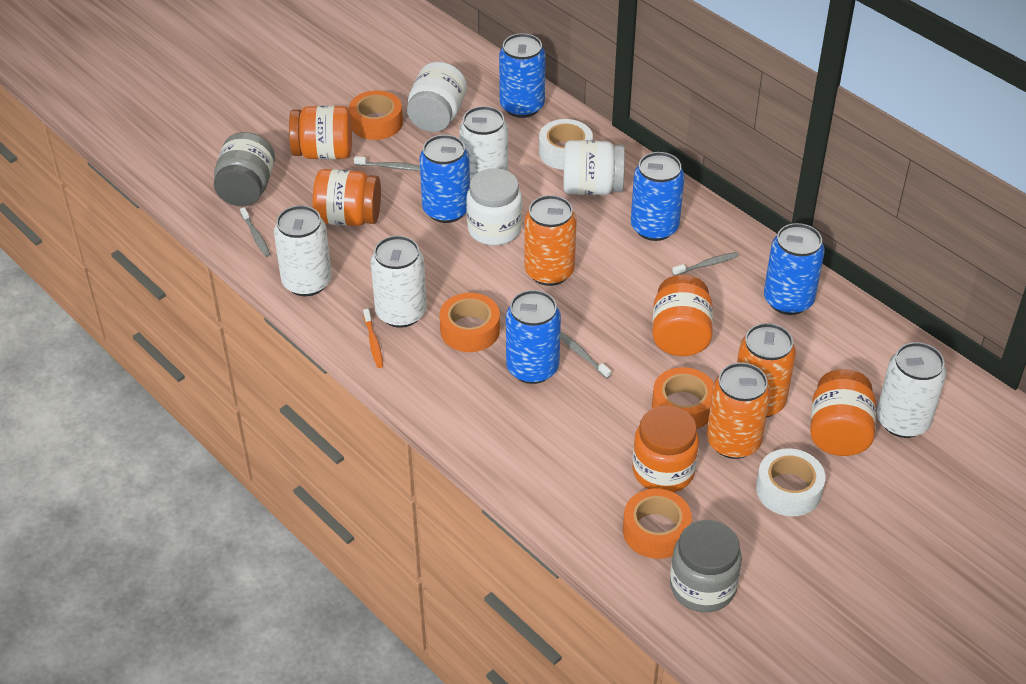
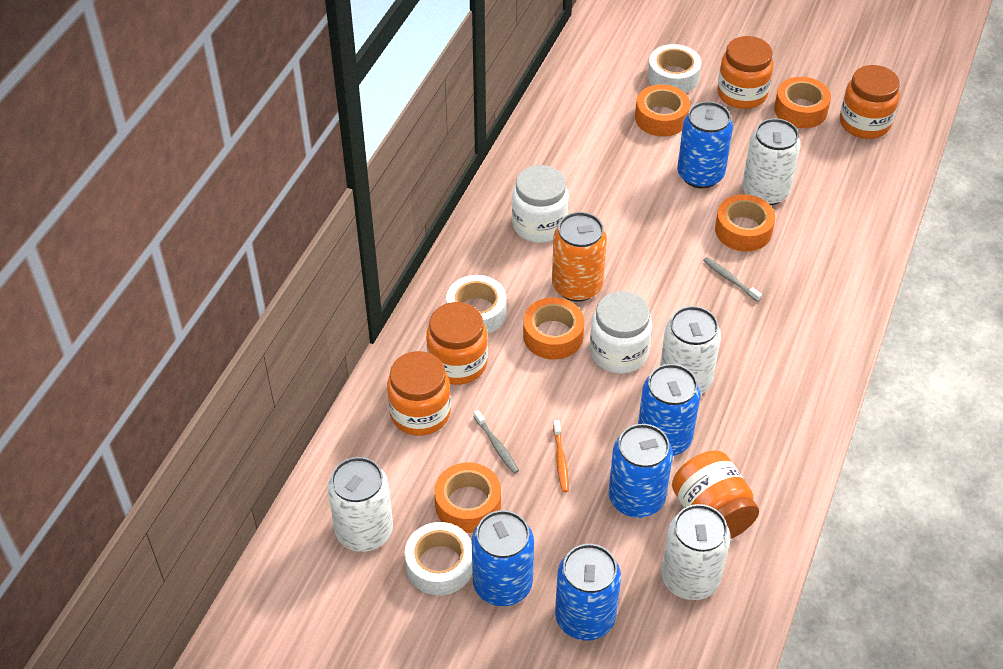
grey jar: 2 -> 0
grey toothbrush: 4 -> 2
orange can: 3 -> 1
orange tape: 4 -> 5
white jar: 3 -> 2
white tape: 2 -> 3

